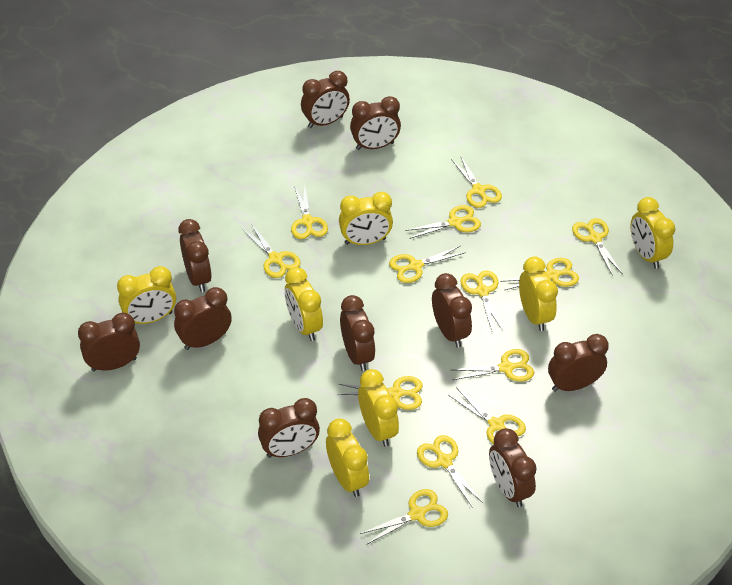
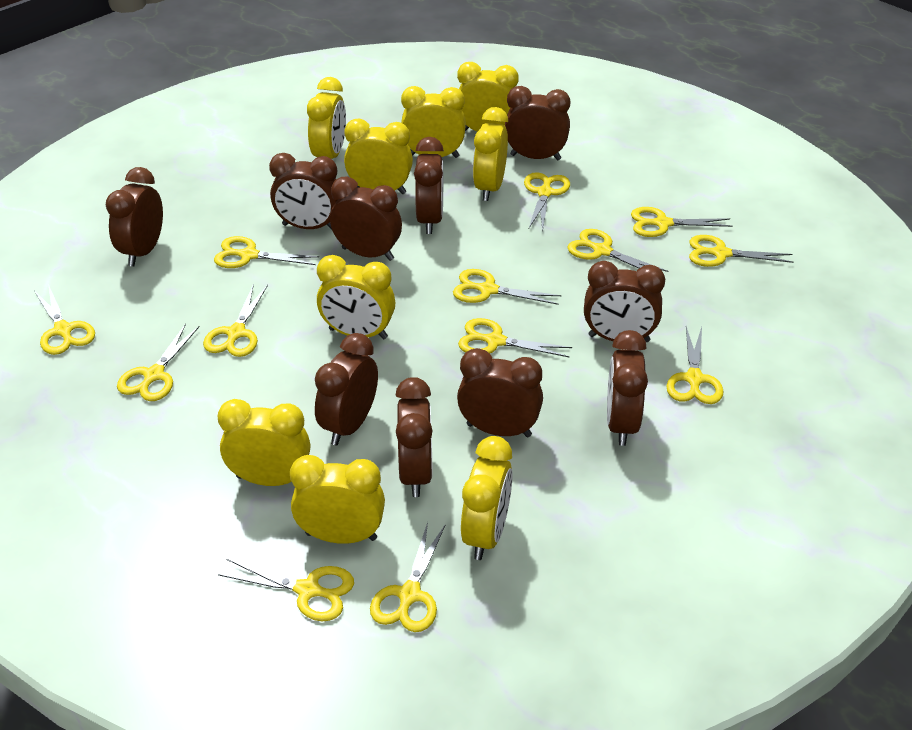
yellow clock: 7 -> 9

